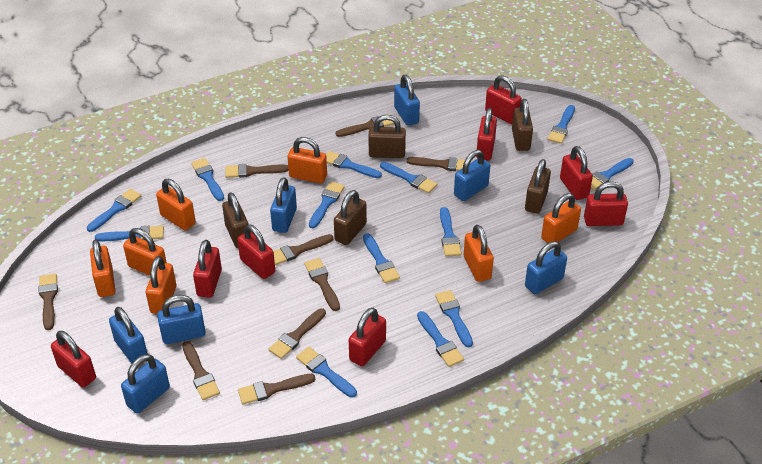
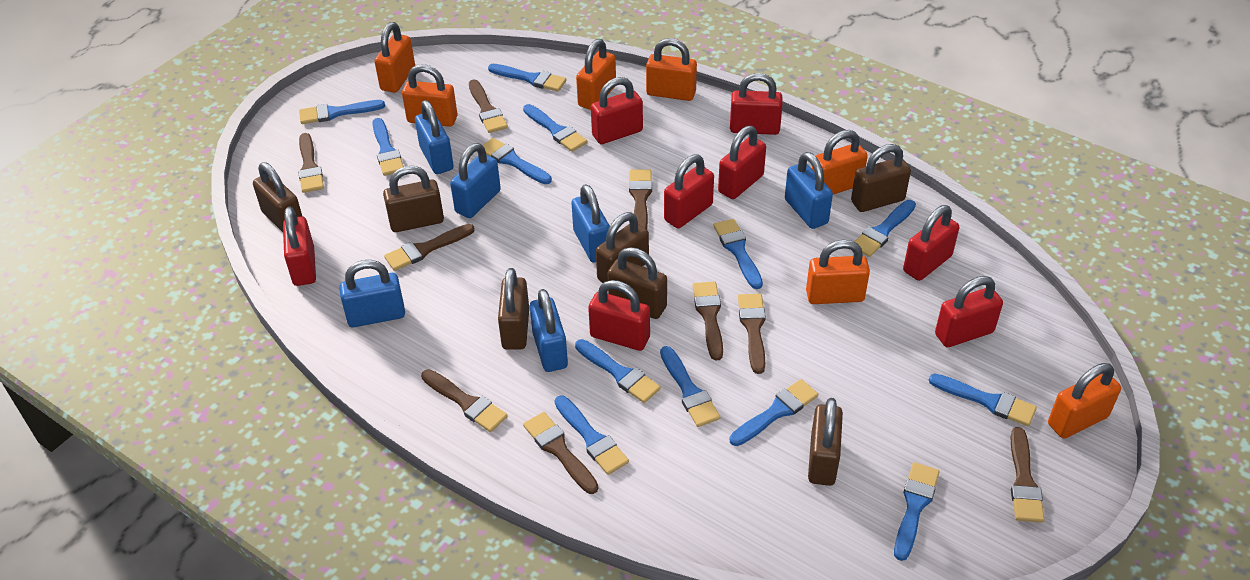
blue padlock: 7 -> 6
brown padlock: 5 -> 7

